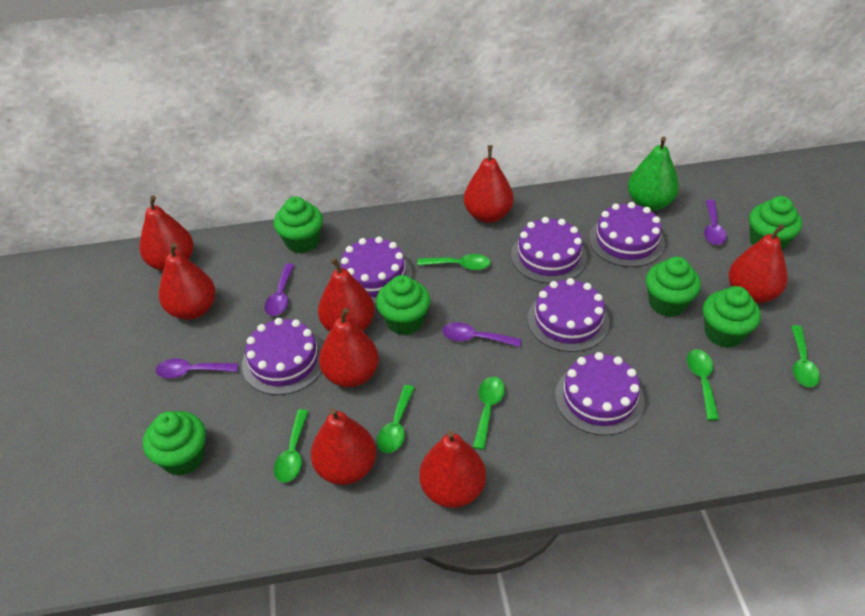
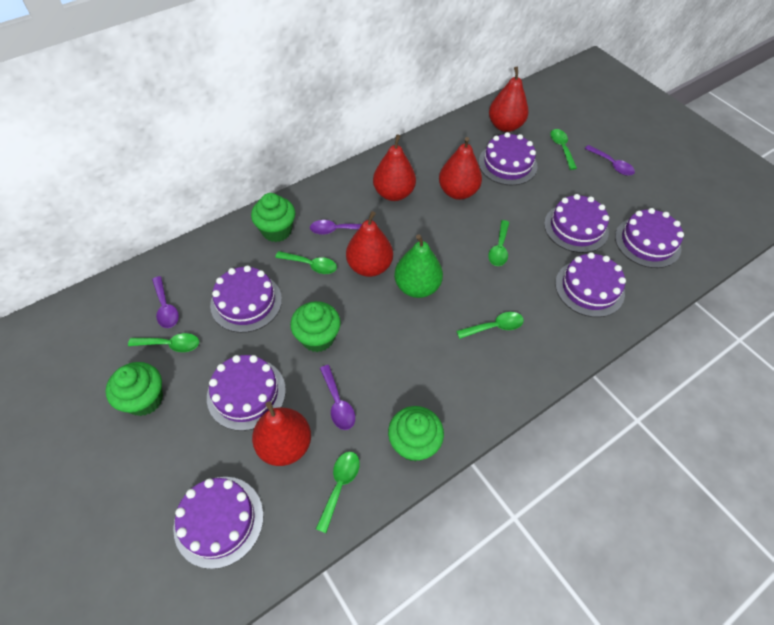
green cupcake: 6 -> 4
purple cake: 6 -> 7
red pear: 8 -> 5

